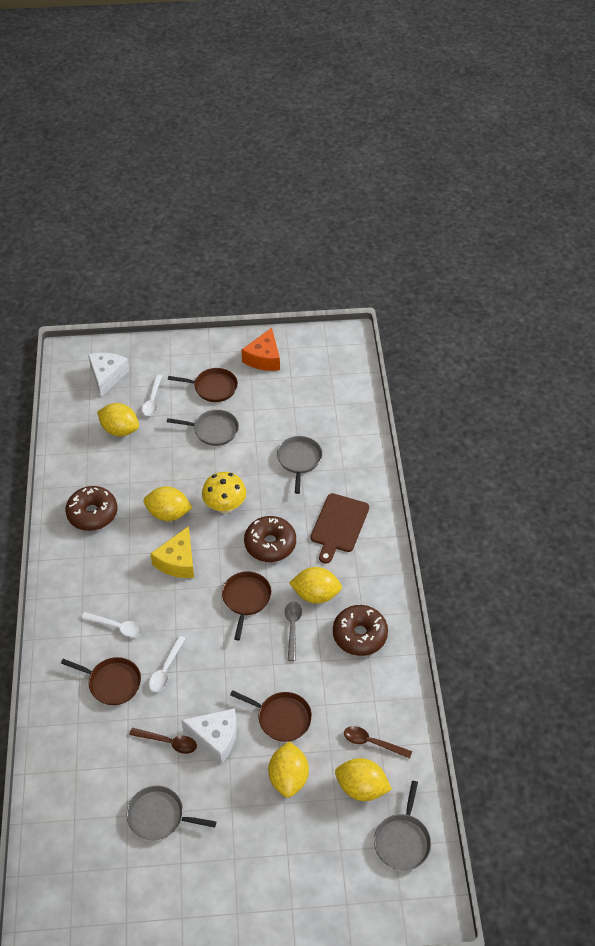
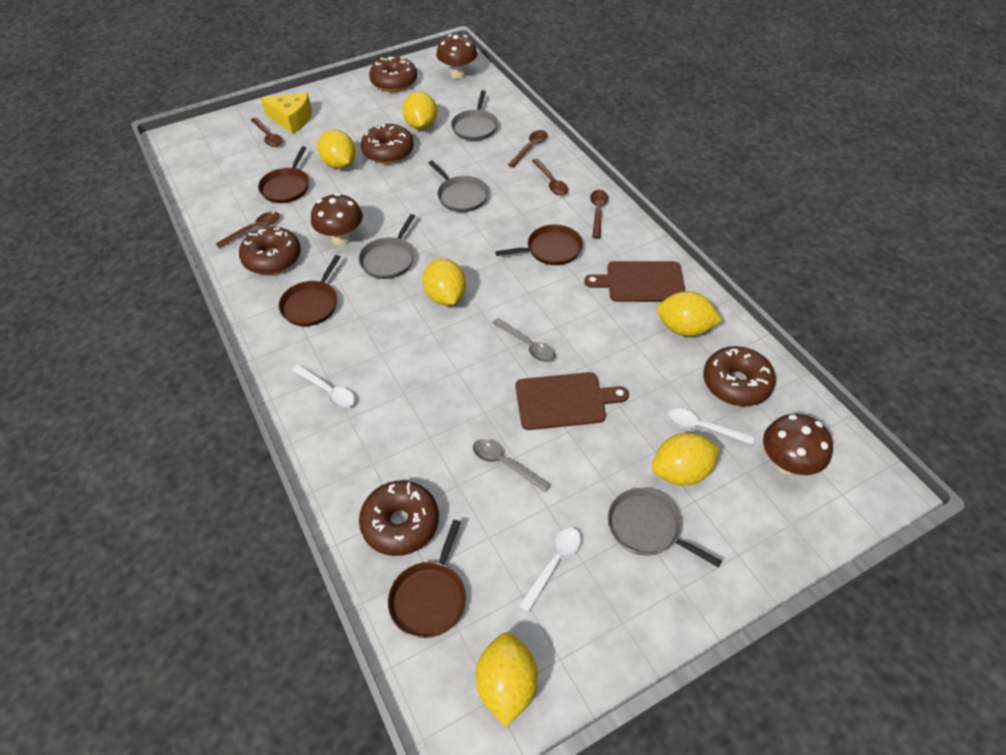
brown cutting board: 1 -> 2
brown donut: 3 -> 5
brown mushroom: 0 -> 3
brown spoon: 2 -> 5
grey spoon: 1 -> 2
orange cheese: 1 -> 0
white cheese: 2 -> 0
yellow lemon: 5 -> 6
yellow mushroom: 1 -> 0

